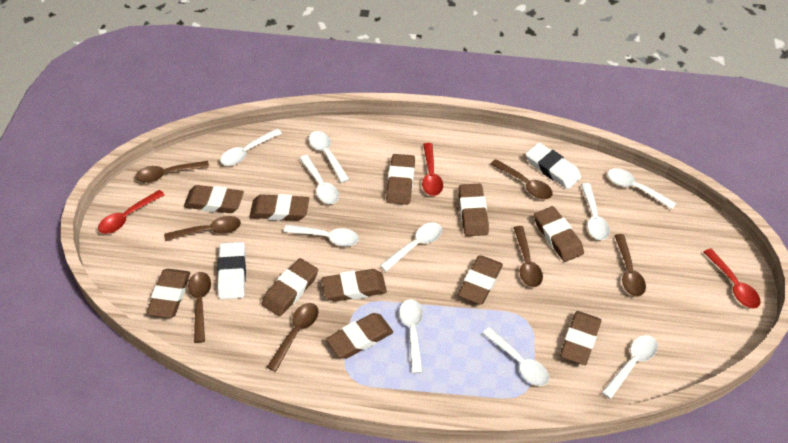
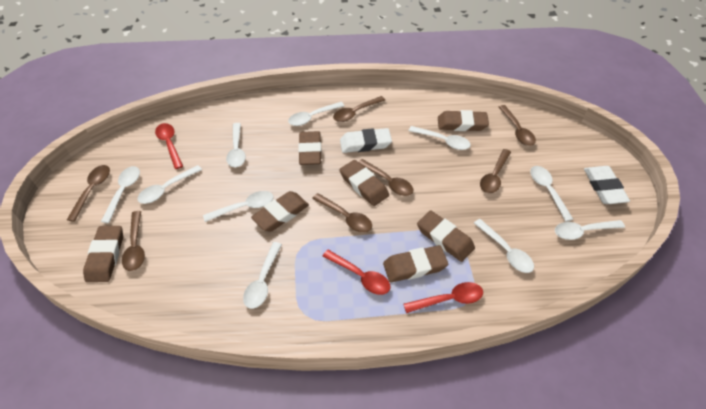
brown eraser: 11 -> 7

